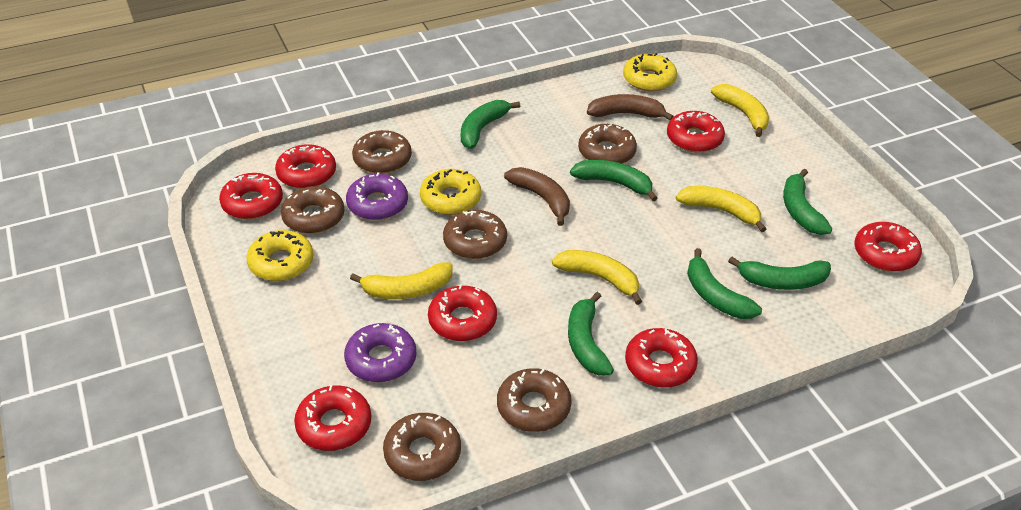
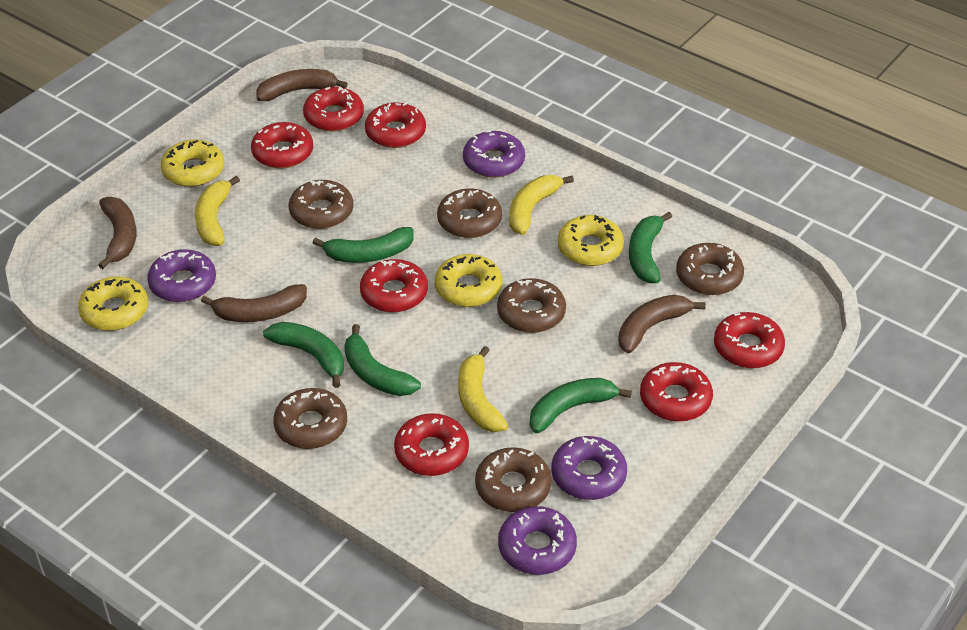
brown banana: 2 -> 4
green banana: 6 -> 5
purple donut: 2 -> 4
yellow banana: 4 -> 3
yellow donut: 3 -> 4

